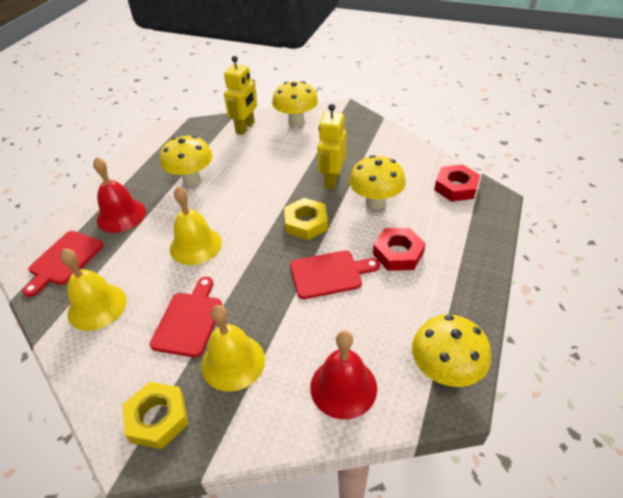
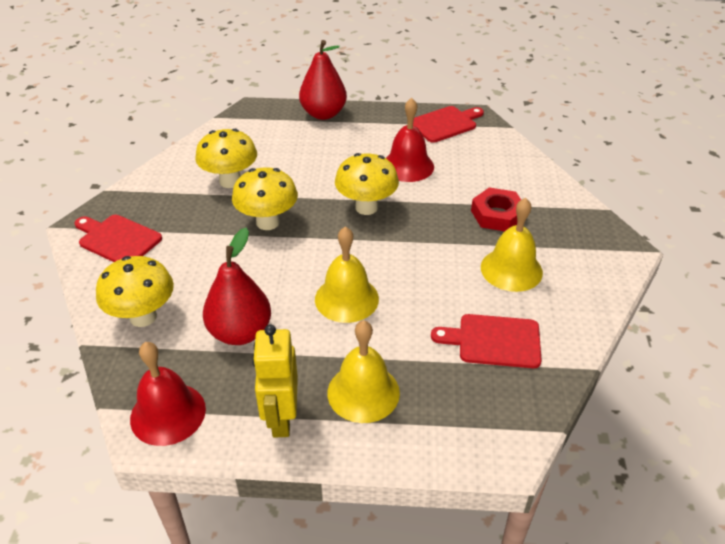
red nut: 2 -> 1
red pear: 0 -> 2
yellow nut: 2 -> 0
yellow robot: 2 -> 1

